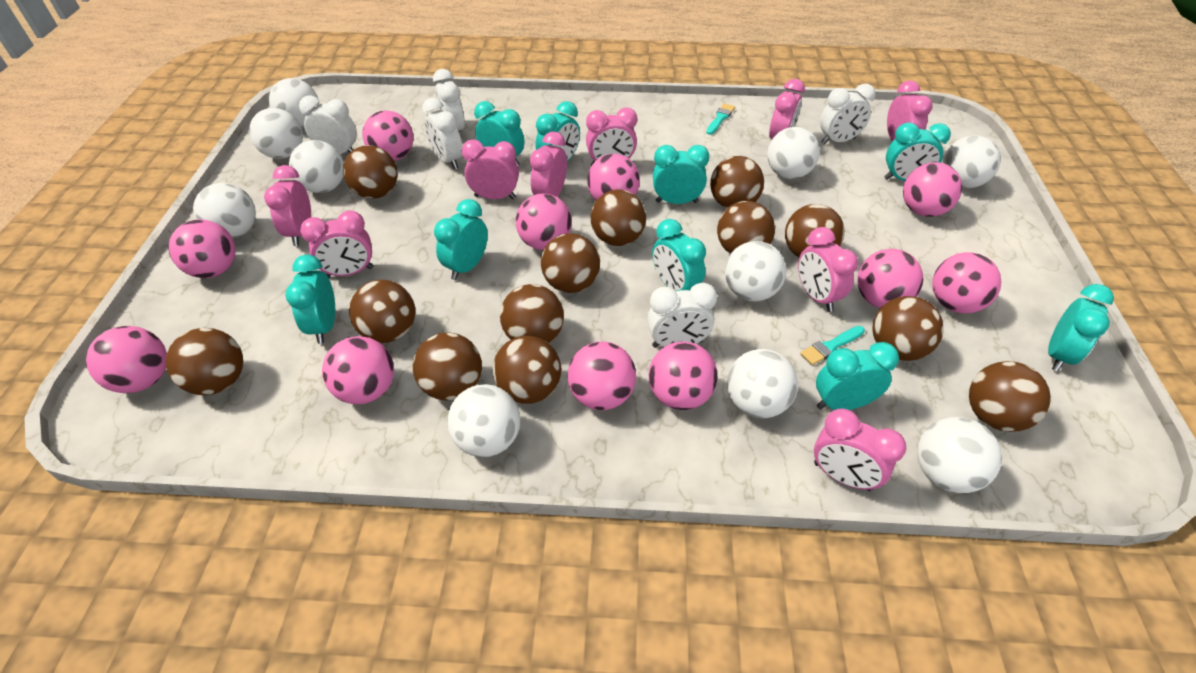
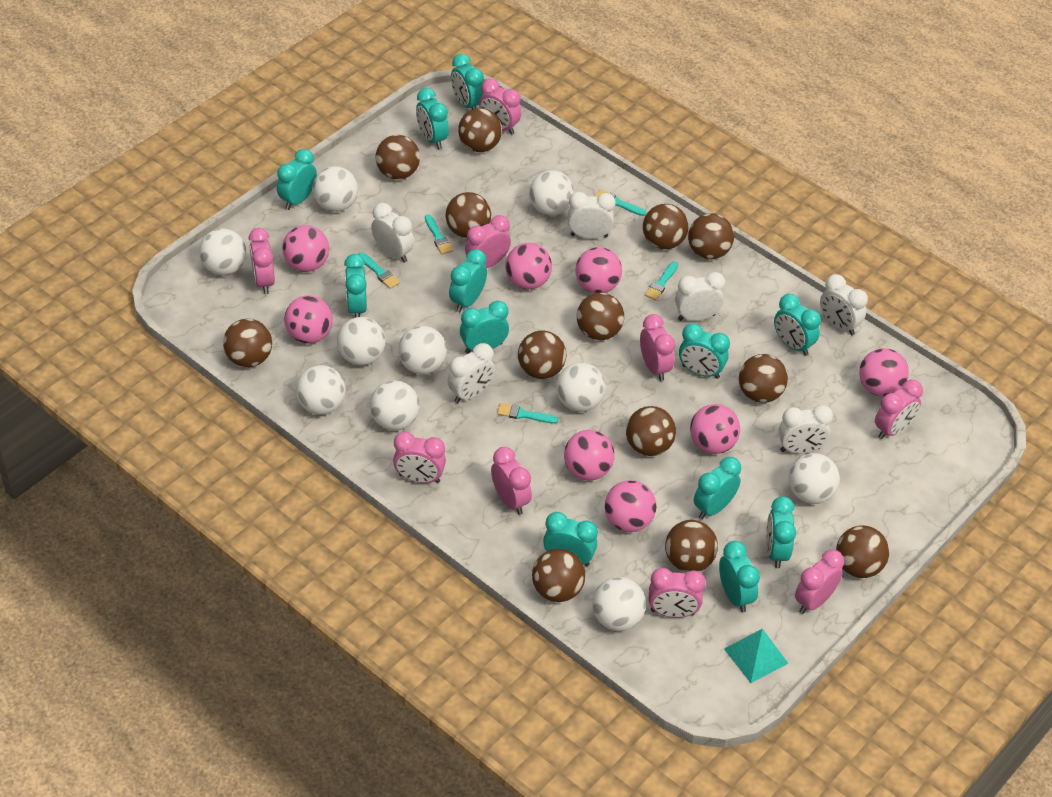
pink ball: 11 -> 8
turquoise brush: 2 -> 5
turquoise clock: 9 -> 12
turquoise pyramid: 0 -> 1
white clock: 5 -> 6

